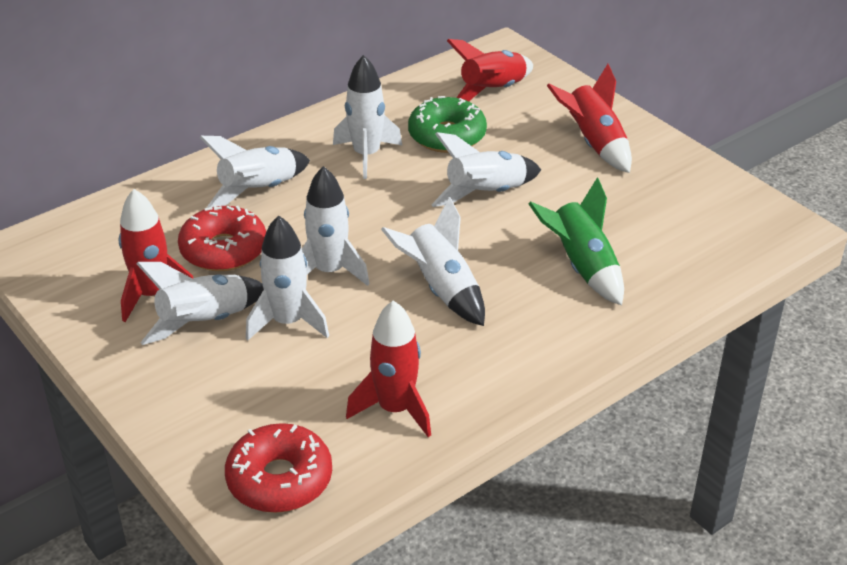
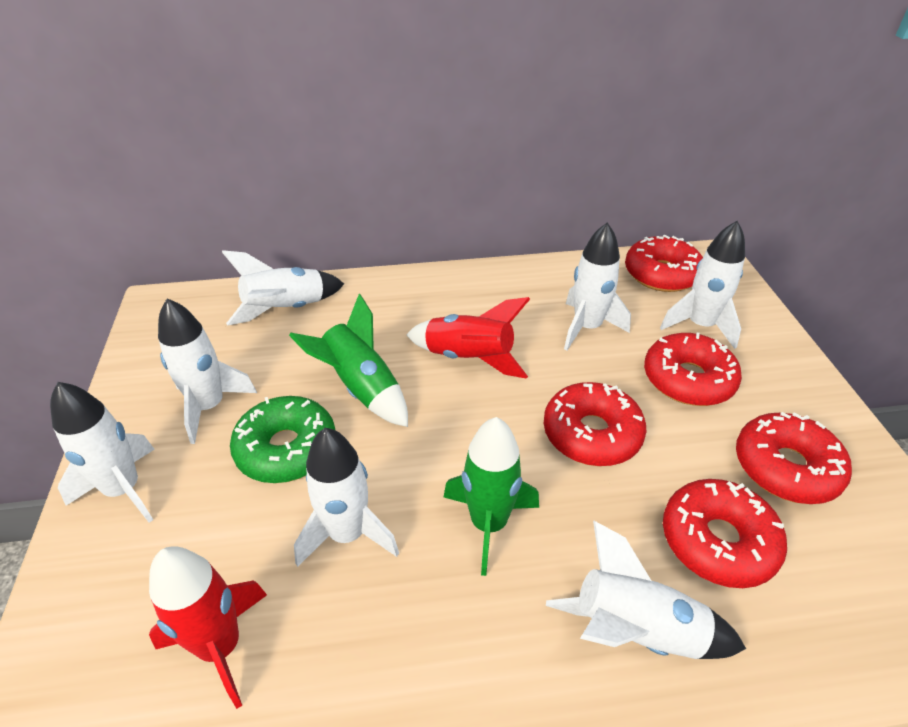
green rocket: 1 -> 2
red donut: 2 -> 5
red rocket: 4 -> 2

